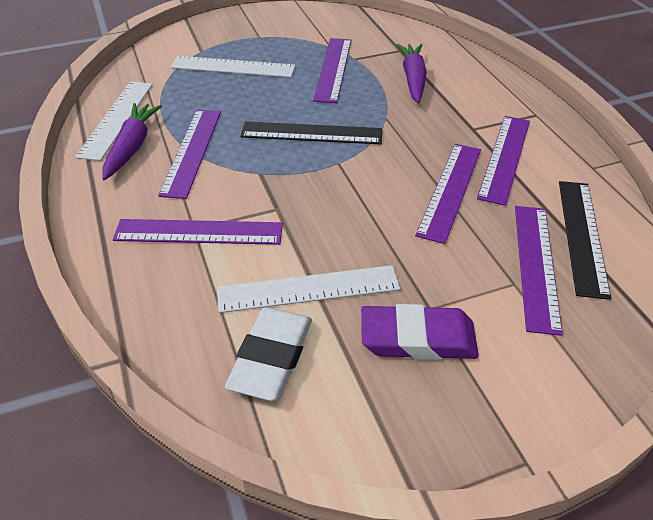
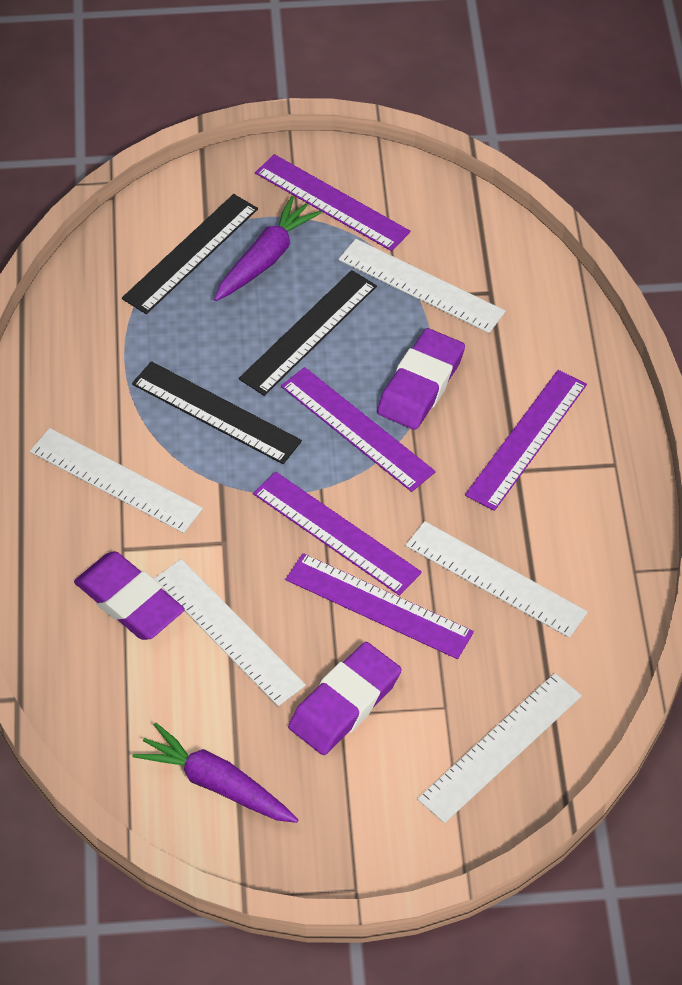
black ruler: 2 -> 3
purple eraser: 1 -> 3
purple ruler: 6 -> 5
white eraser: 1 -> 0
white ruler: 3 -> 5

